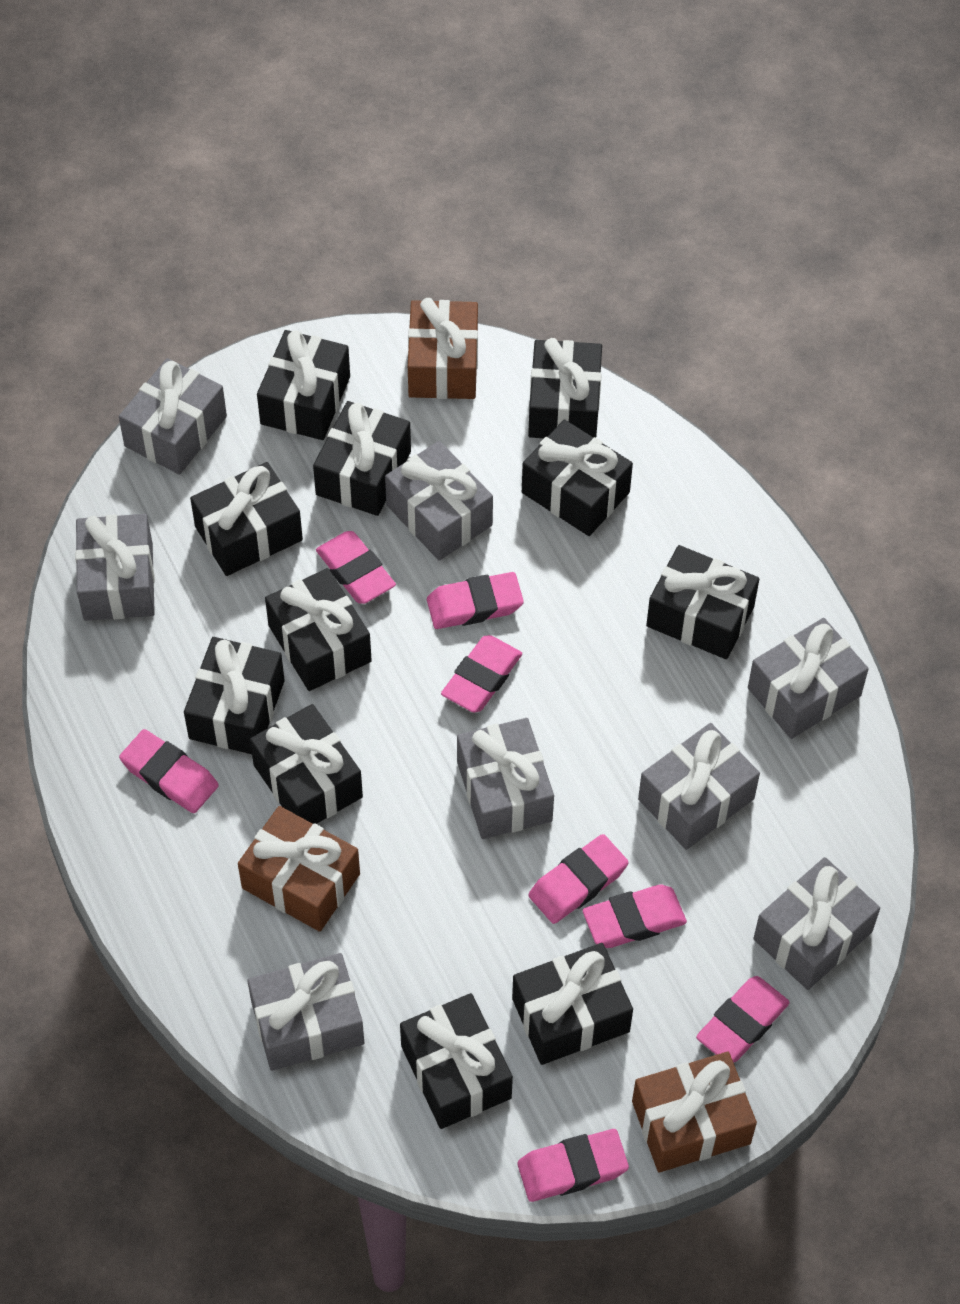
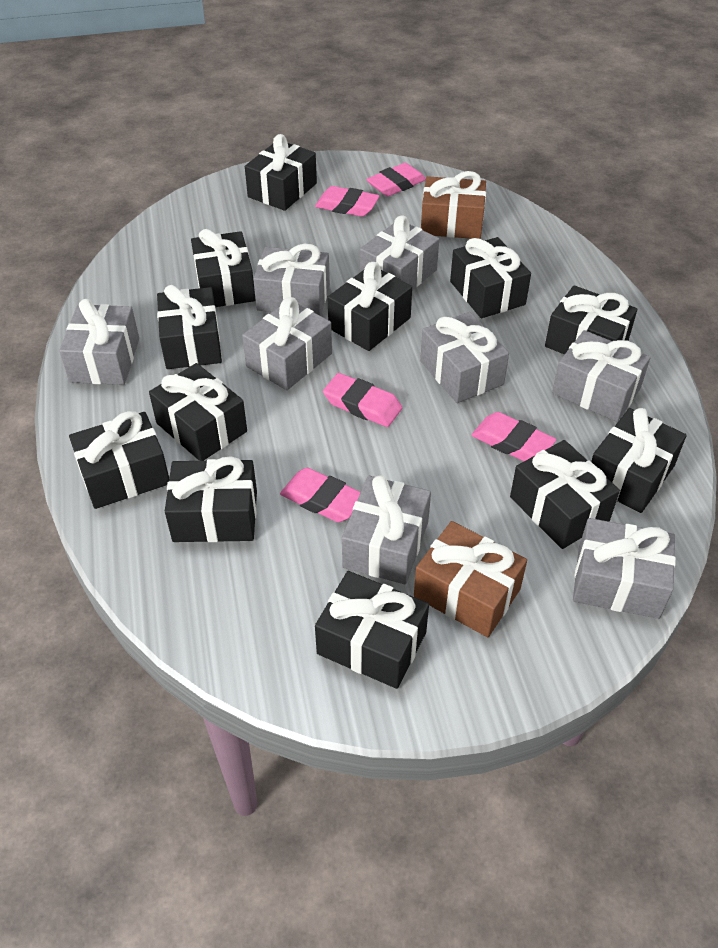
black gift: 11 -> 12
brown gift: 3 -> 2
pink eraser: 8 -> 5

